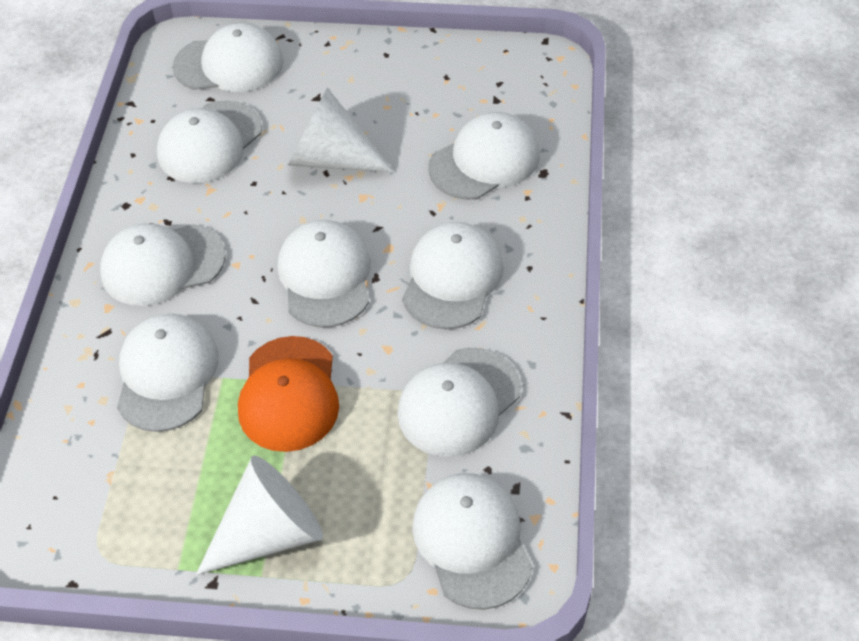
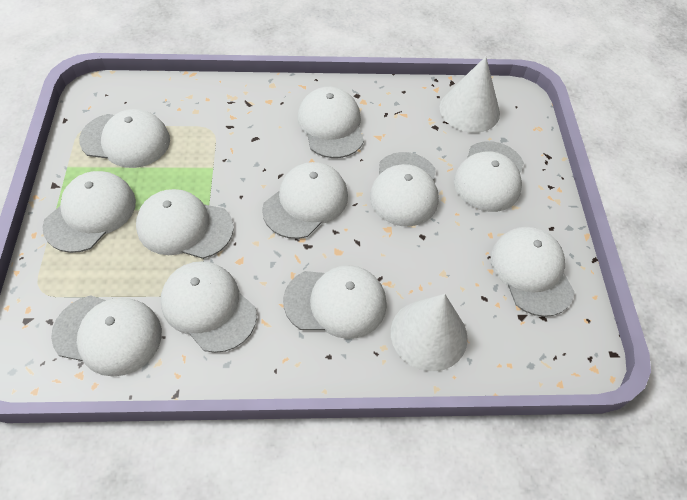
orange cap: 1 -> 0
white cap: 9 -> 11

